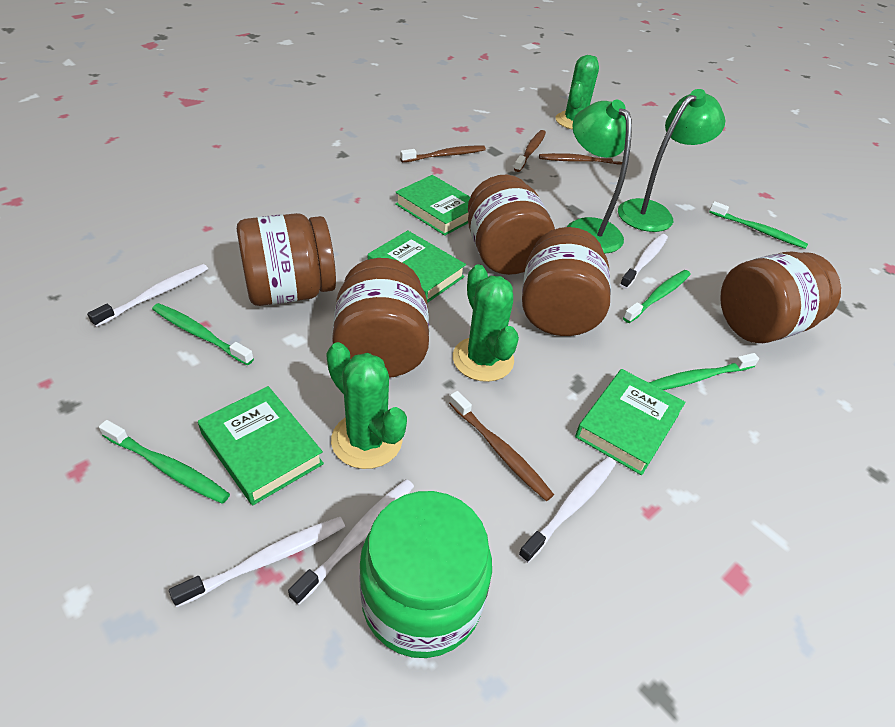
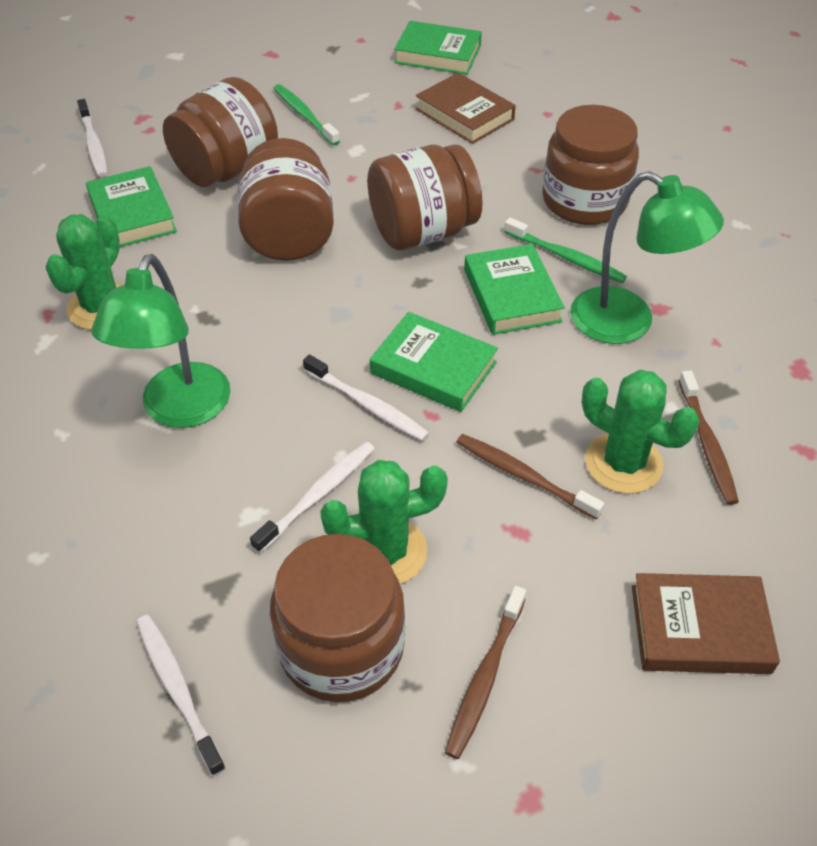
brown book: 0 -> 2
brown toothbrush: 4 -> 3
green jar: 1 -> 0
green toothbrush: 5 -> 2
white toothbrush: 5 -> 4

